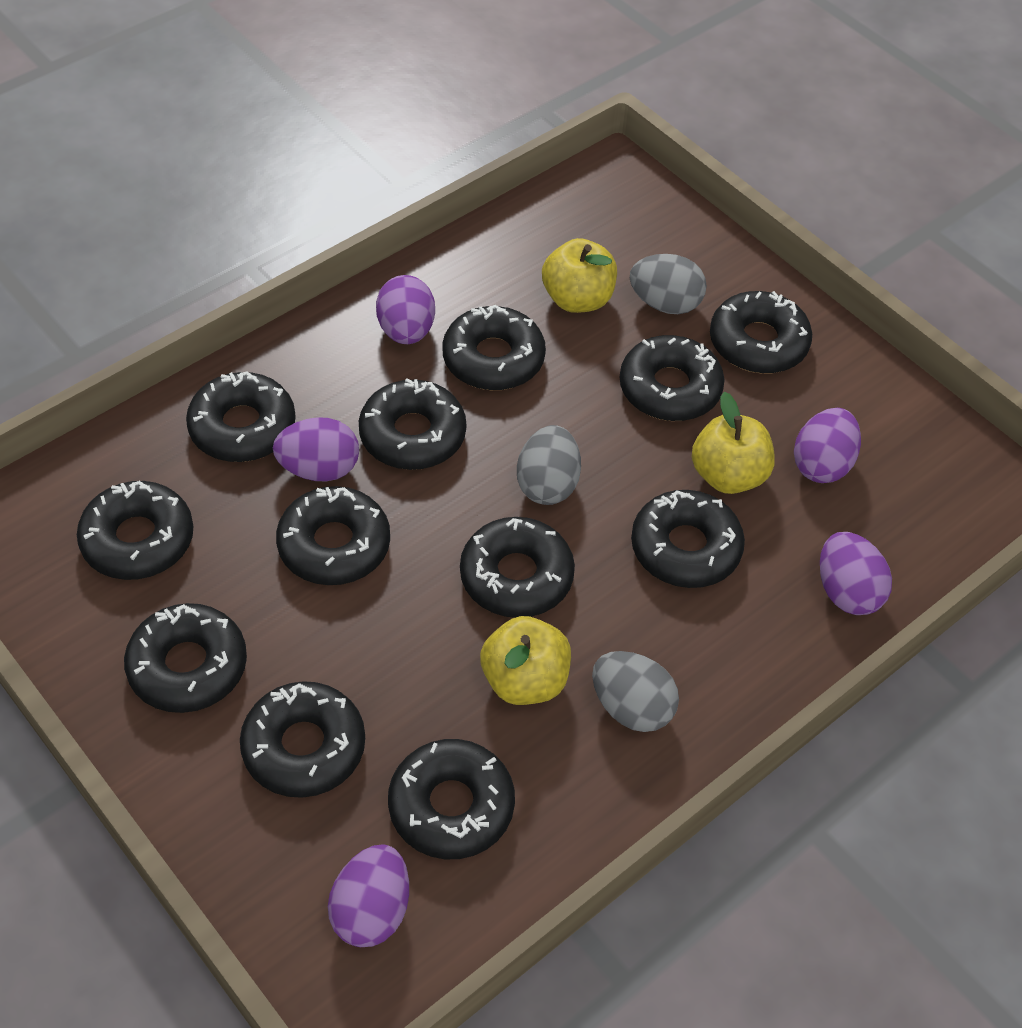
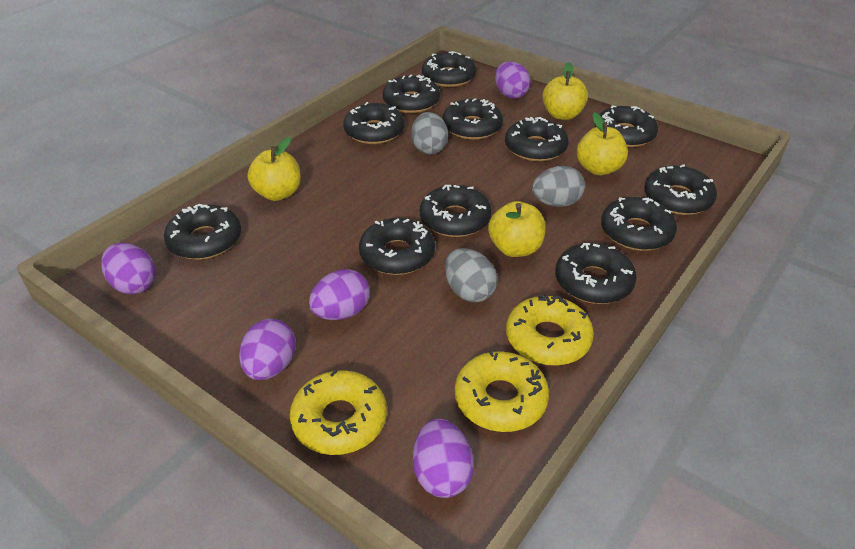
yellow apple: 3 -> 4
yellow donut: 0 -> 3

